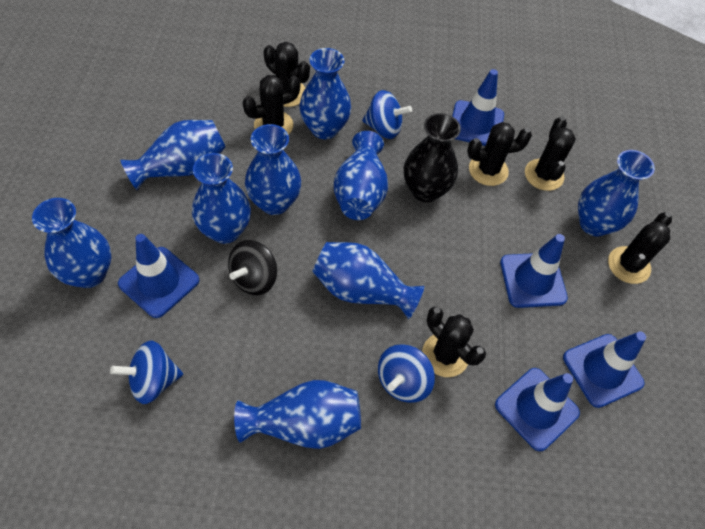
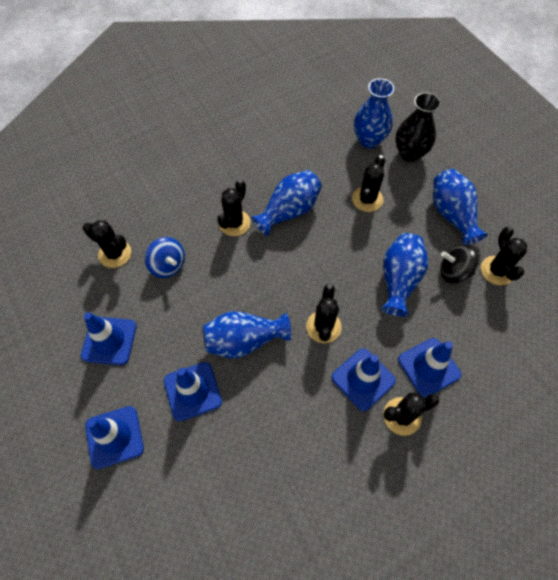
blue spinning top: 3 -> 1
blue vase: 9 -> 5

